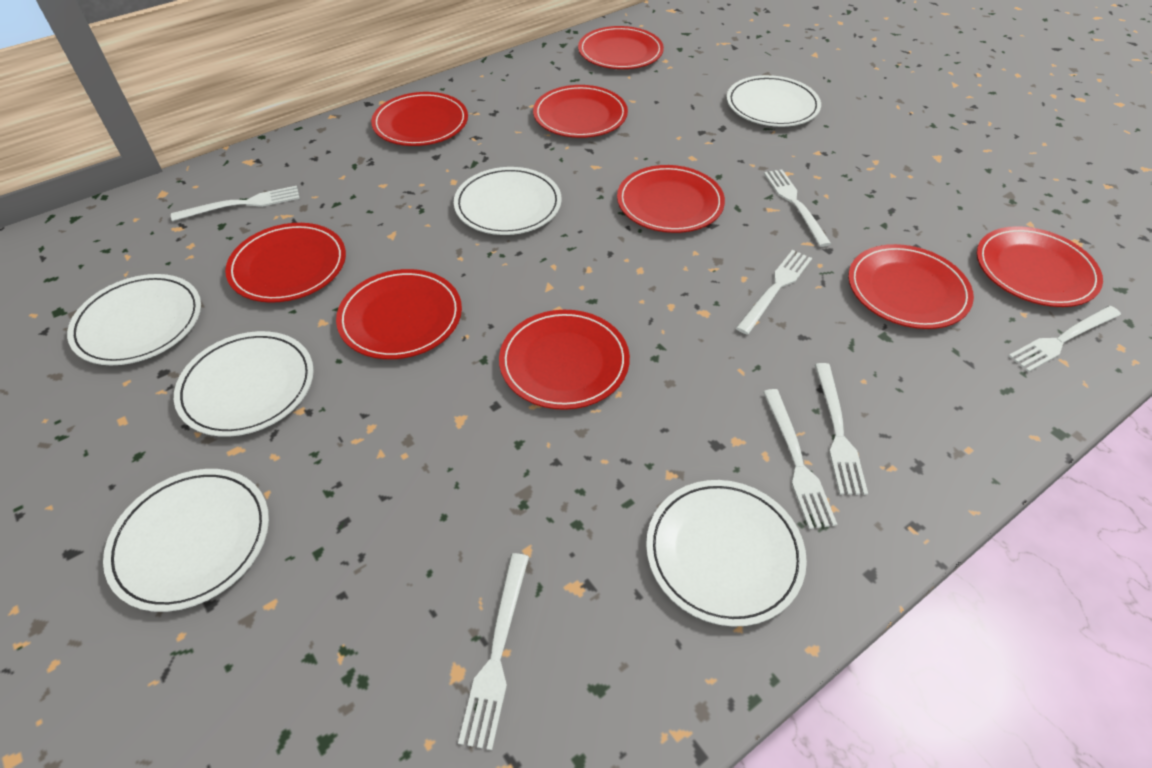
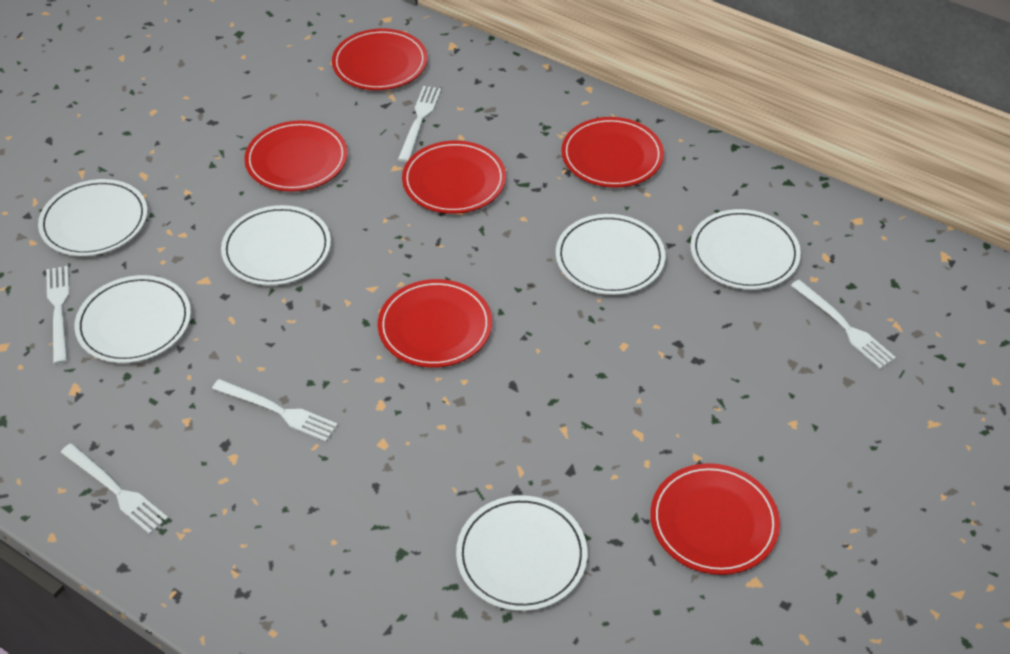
red plate: 9 -> 6
white fork: 7 -> 5

